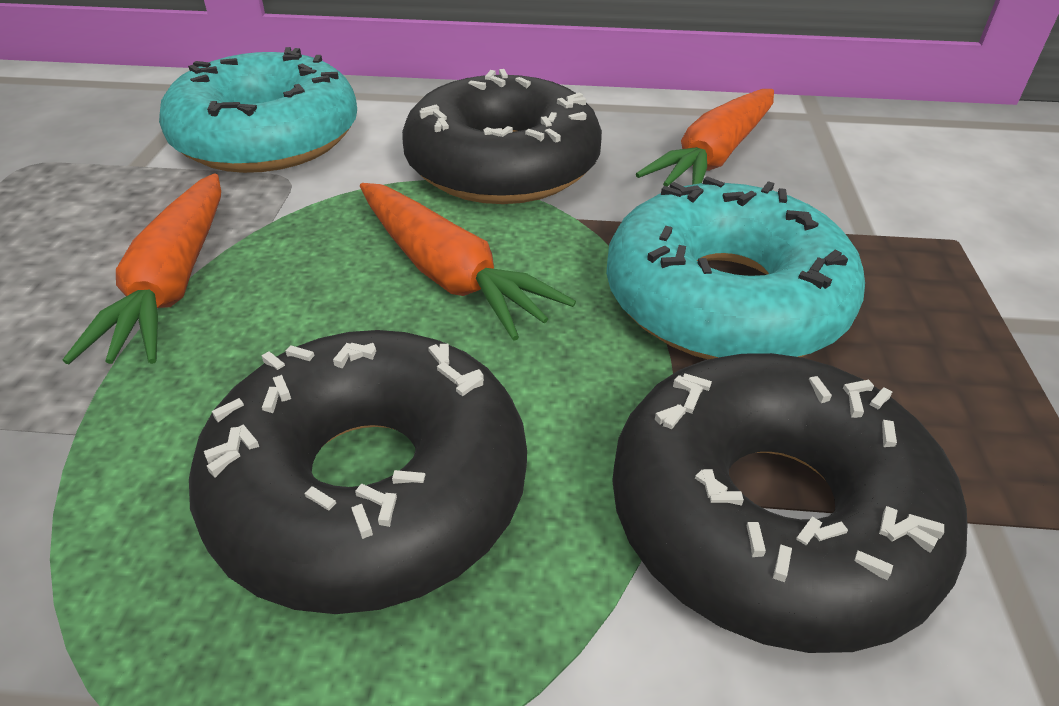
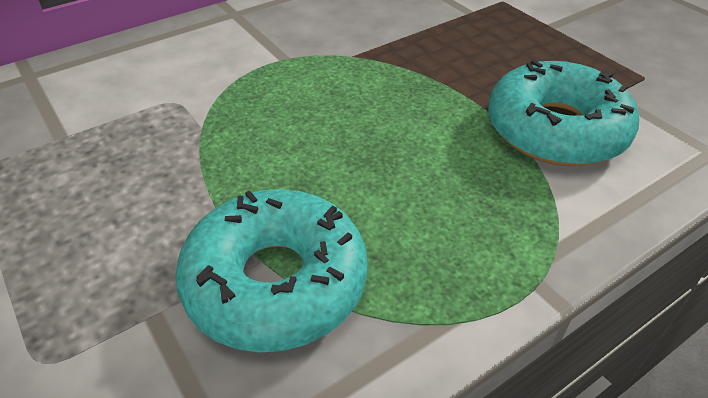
black donut: 3 -> 0
orange carrot: 3 -> 0

